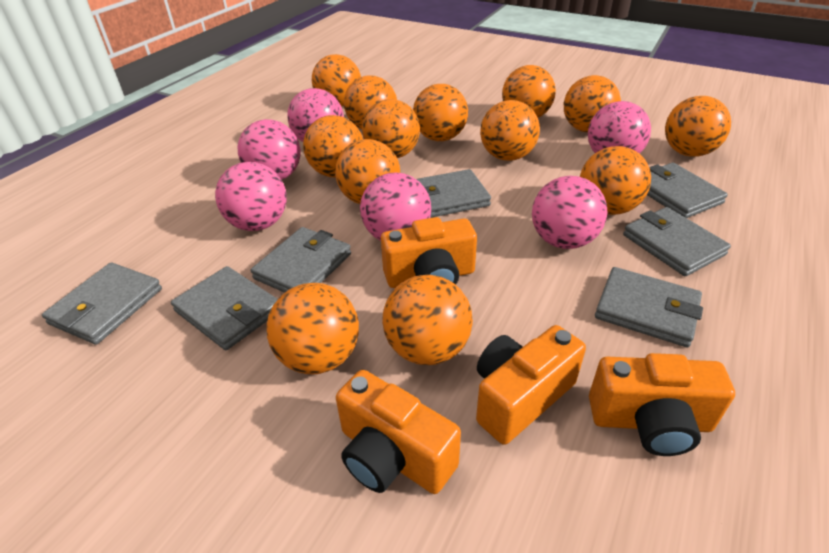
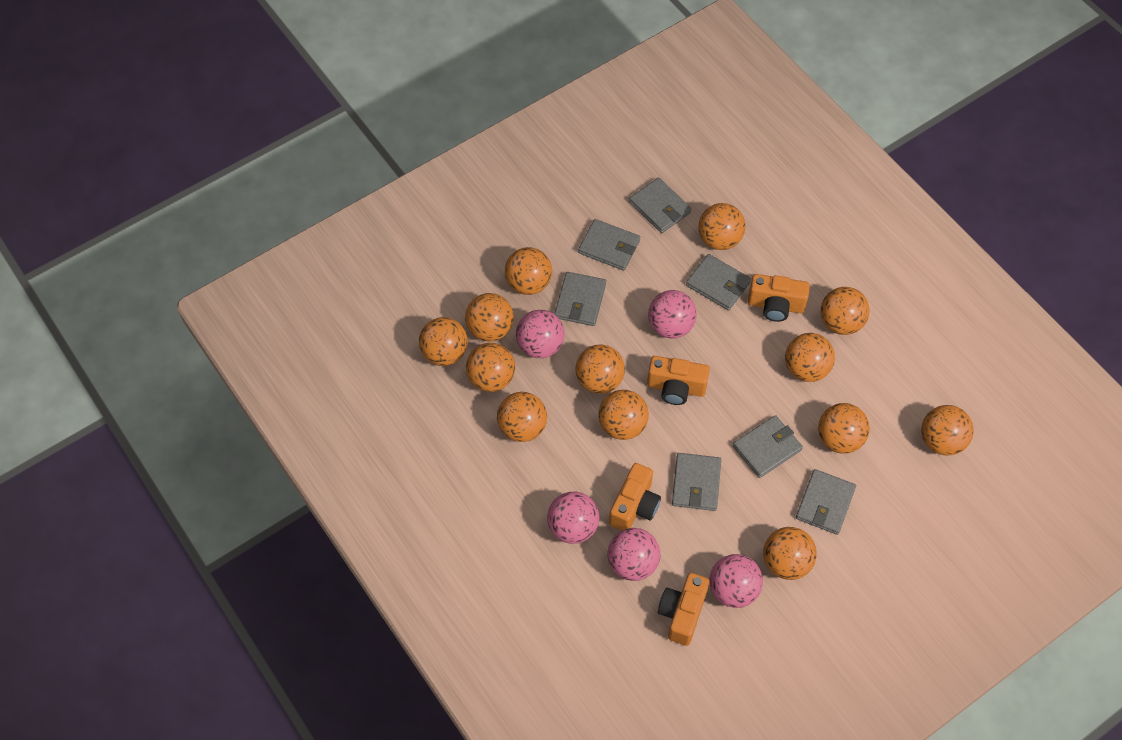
pink ball: 6 -> 5

